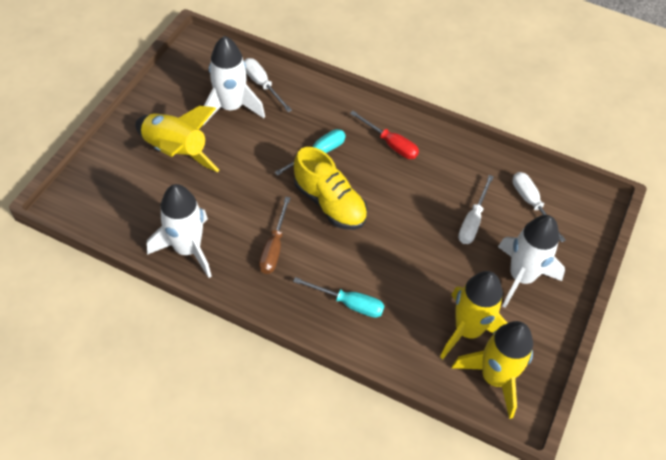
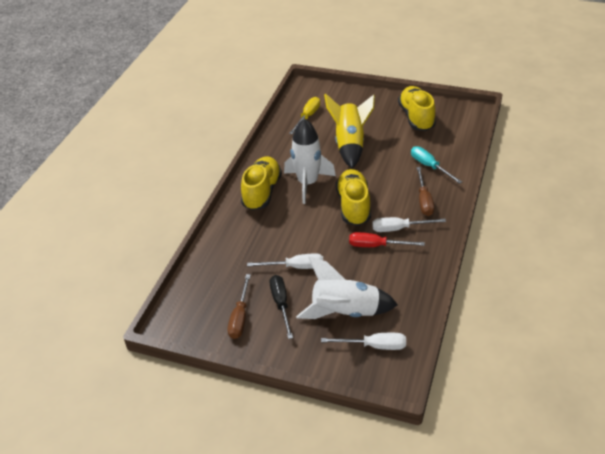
black screwdriver: 0 -> 1
brown screwdriver: 1 -> 2
turquoise screwdriver: 2 -> 1
white rocket: 3 -> 2
yellow rocket: 3 -> 1
yellow screwdriver: 0 -> 1
yellow shoe: 1 -> 3

